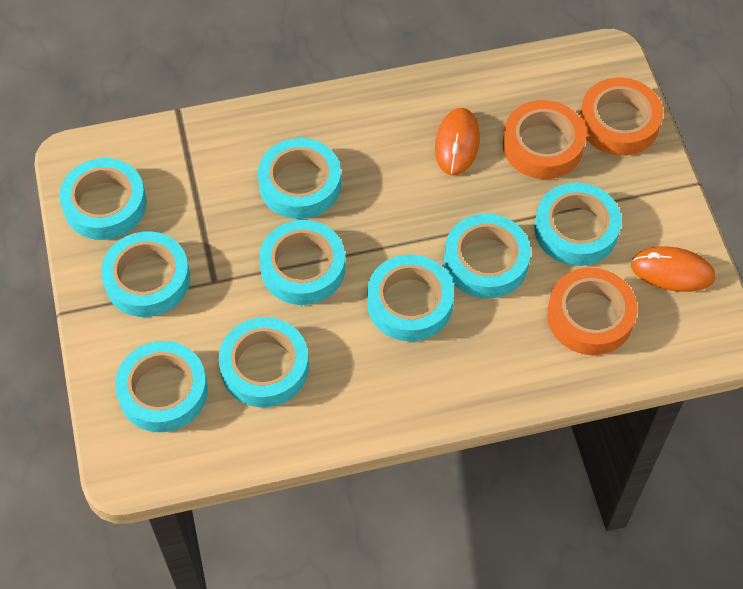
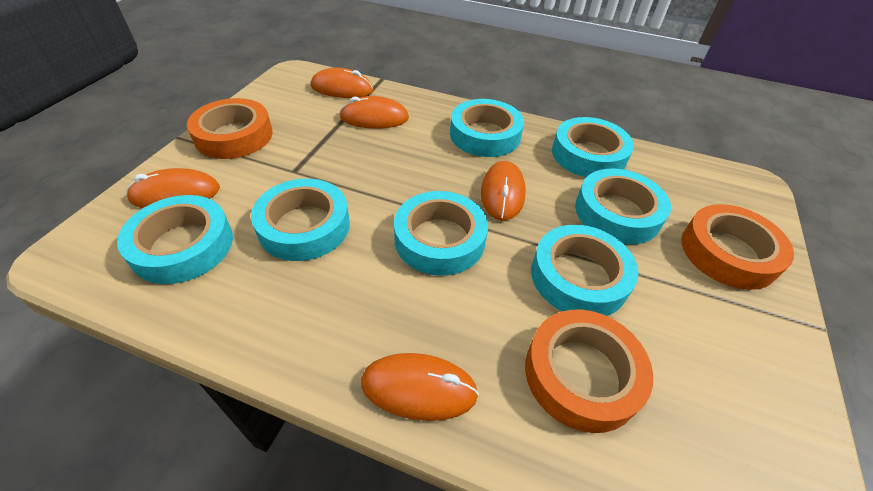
orange mouse: 2 -> 5
turquoise tape: 9 -> 7

